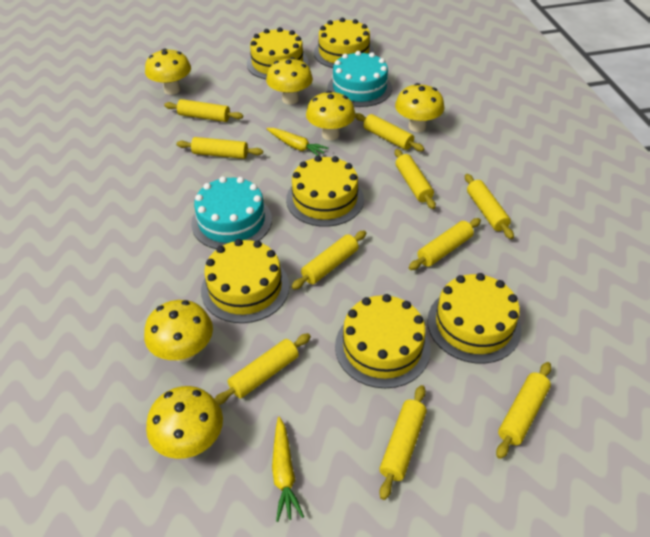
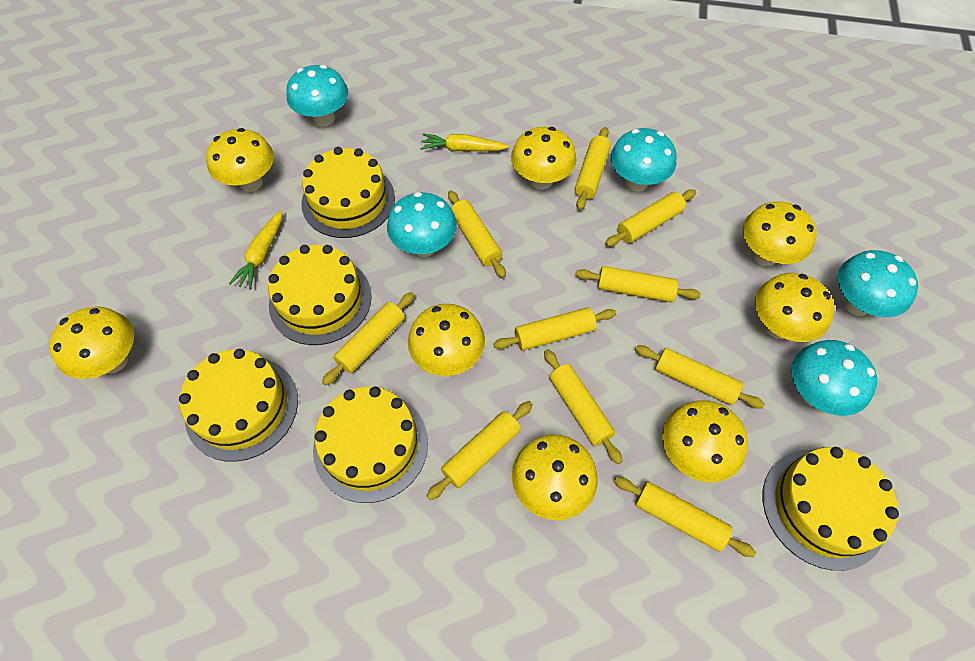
turquoise cake: 2 -> 0
turquoise mushroom: 0 -> 5
yellow cake: 6 -> 5
yellow mushroom: 6 -> 8

